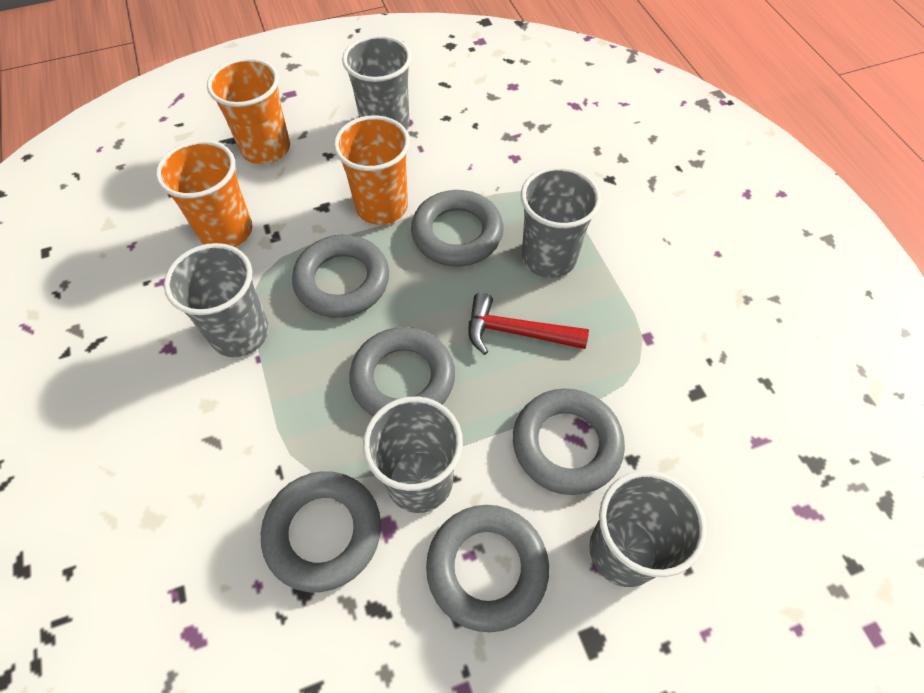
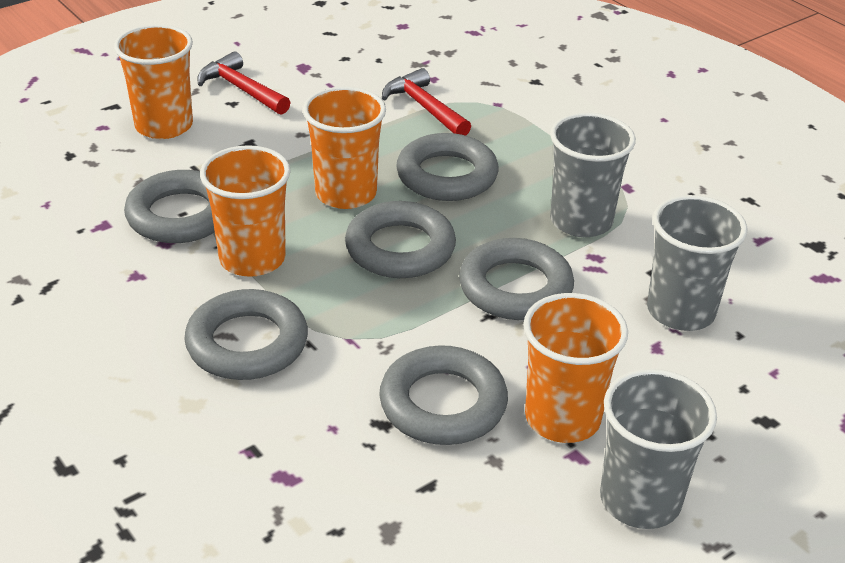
grey cup: 5 -> 3
orange cup: 3 -> 4
red hammer: 1 -> 2

